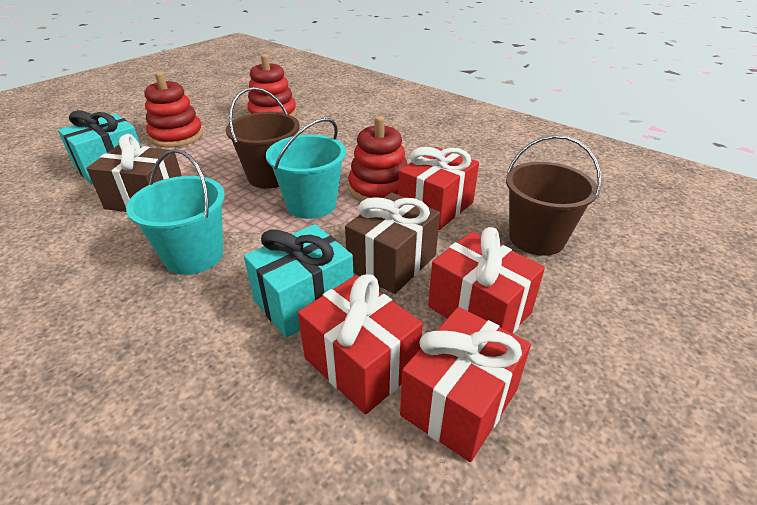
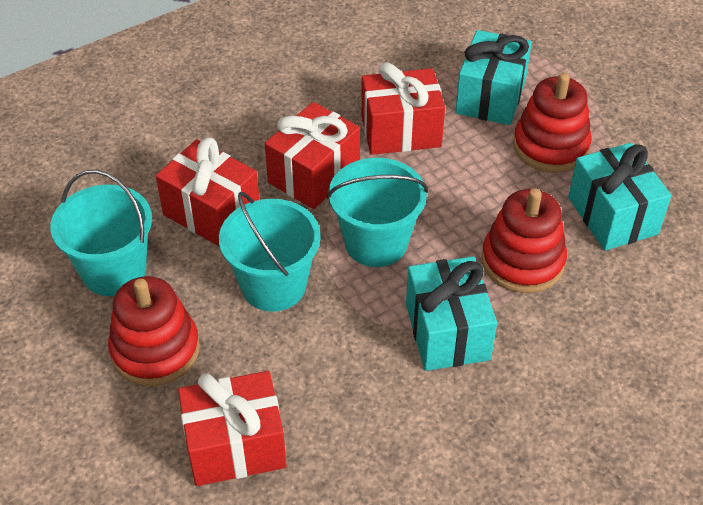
brown bucket: 2 -> 0
brown gift: 2 -> 0
turquoise bucket: 2 -> 3
turquoise gift: 2 -> 3

